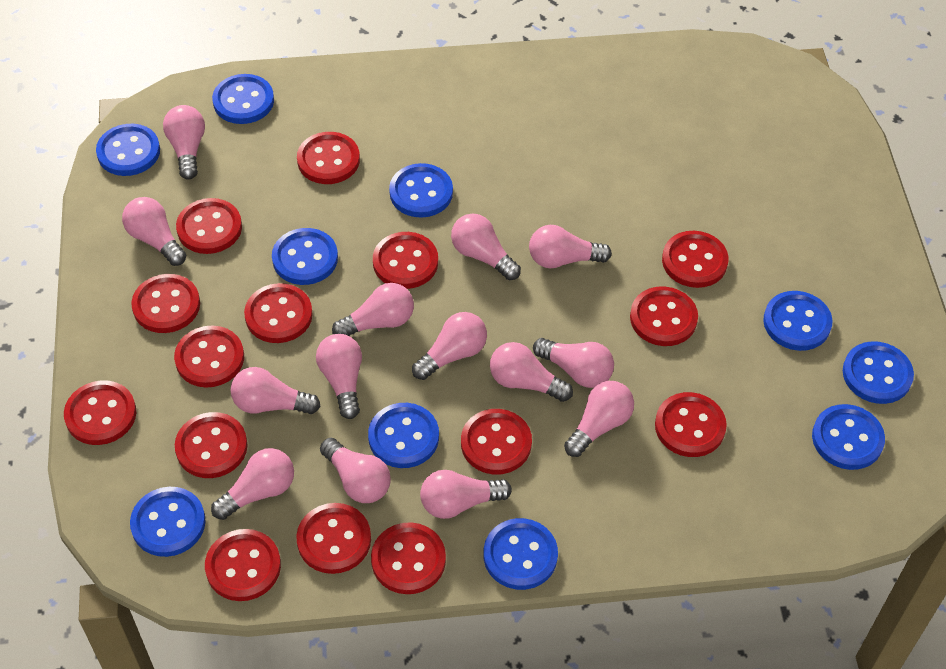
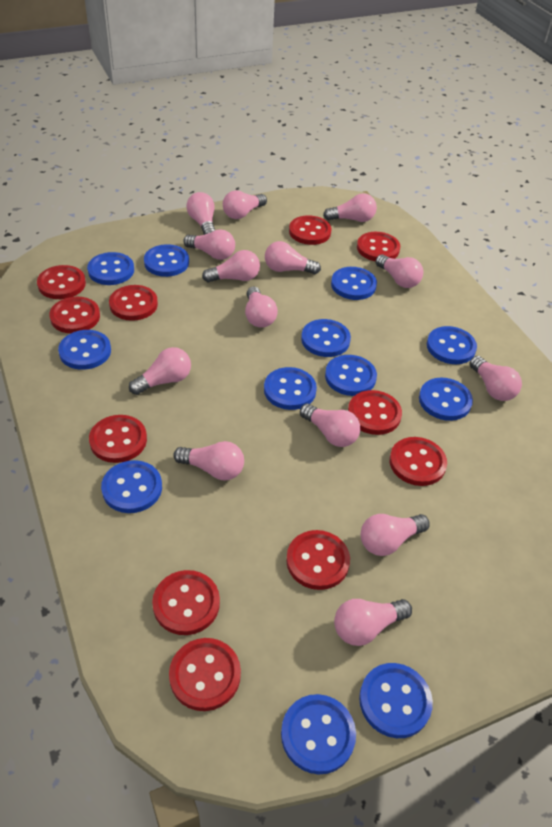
blue button: 10 -> 12
red button: 15 -> 11

